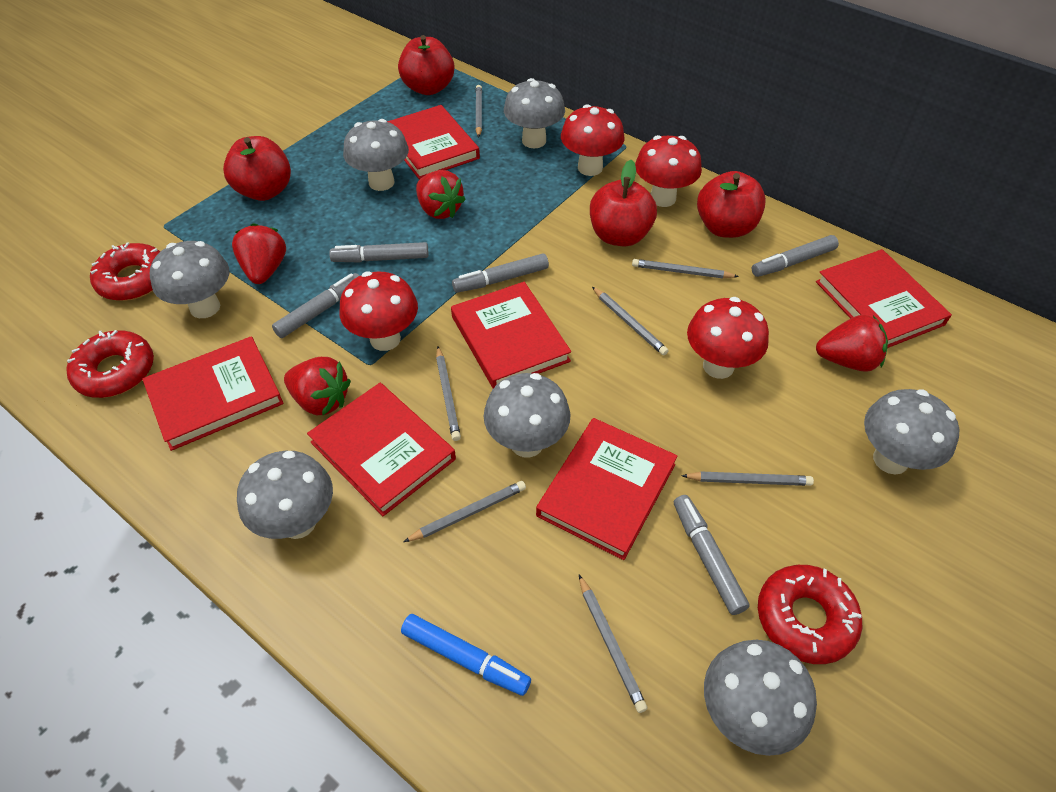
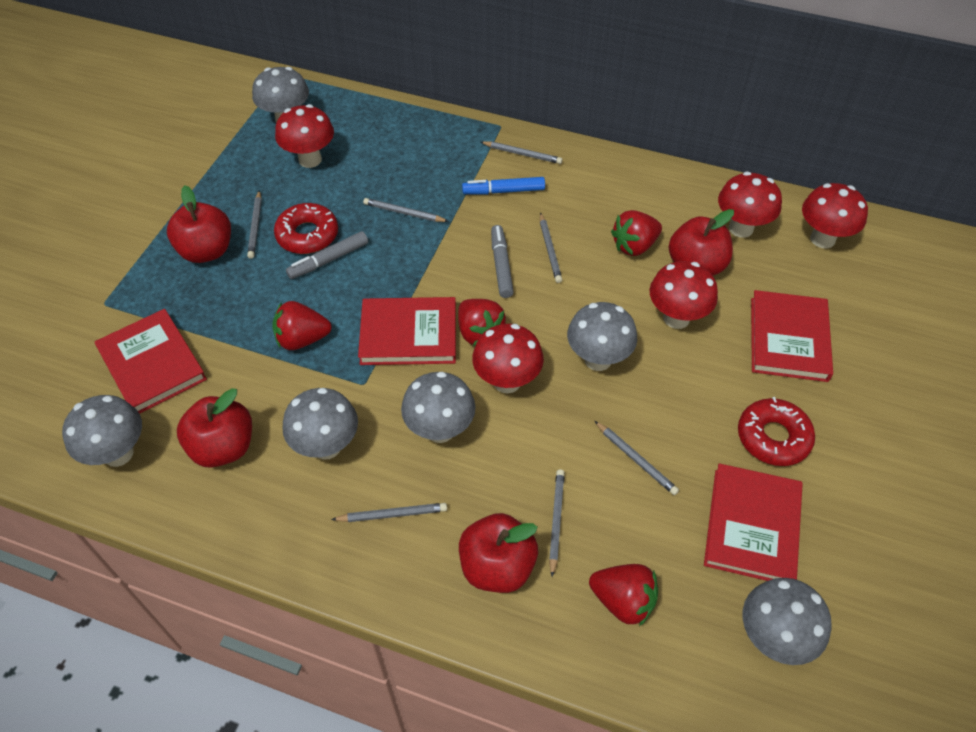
grey marker: 5 -> 2
grey mushroom: 7 -> 6
red book: 6 -> 4
red donut: 3 -> 2
red mushroom: 4 -> 5

